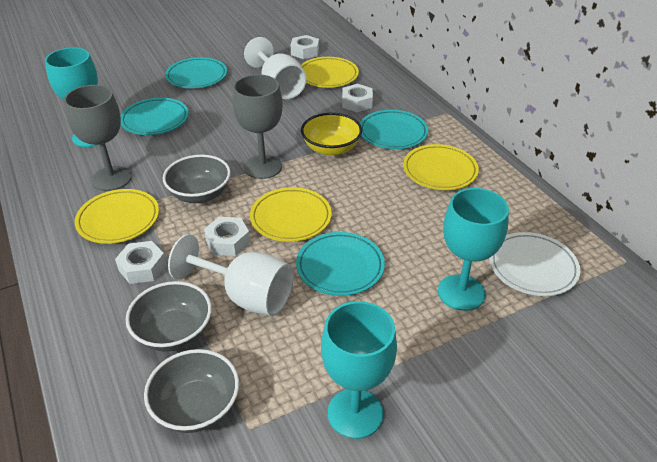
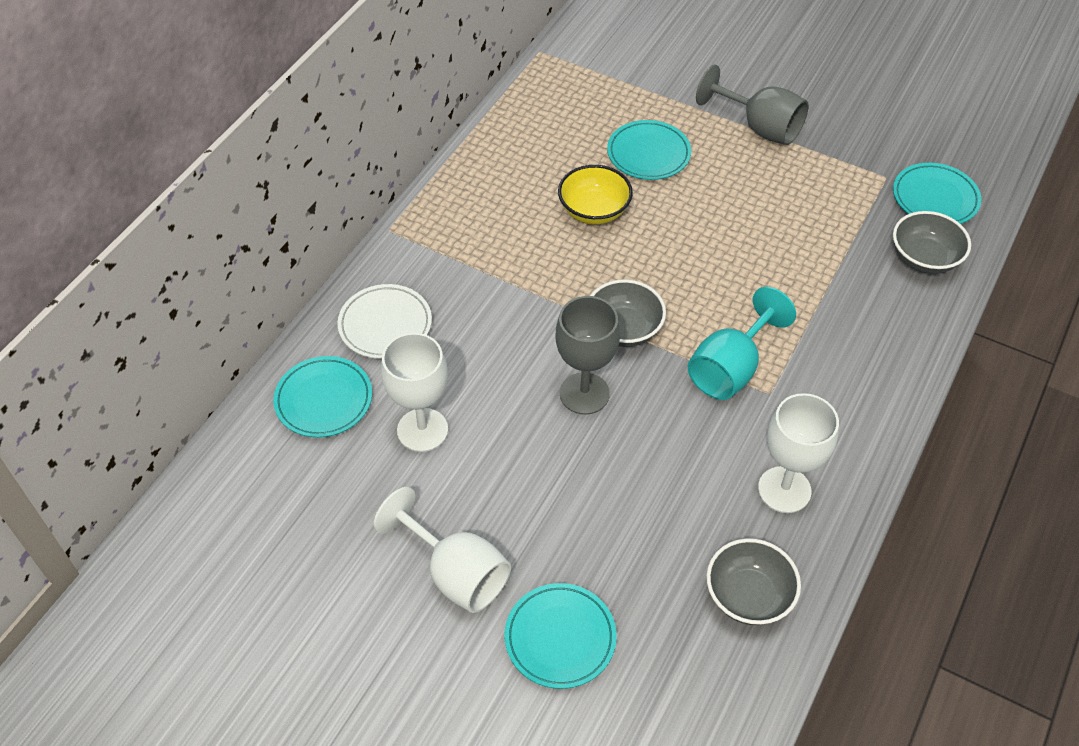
turquoise goblet: 3 -> 1
white goblet: 2 -> 3
white nut: 4 -> 0
yellow plate: 4 -> 0

